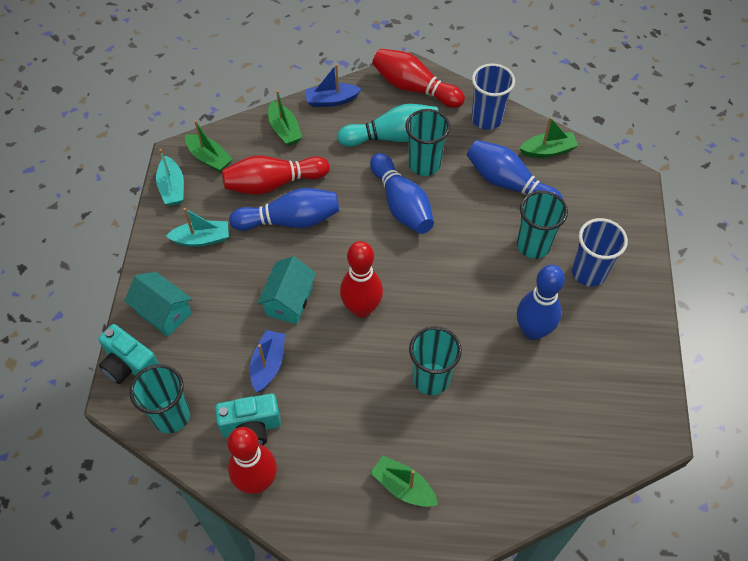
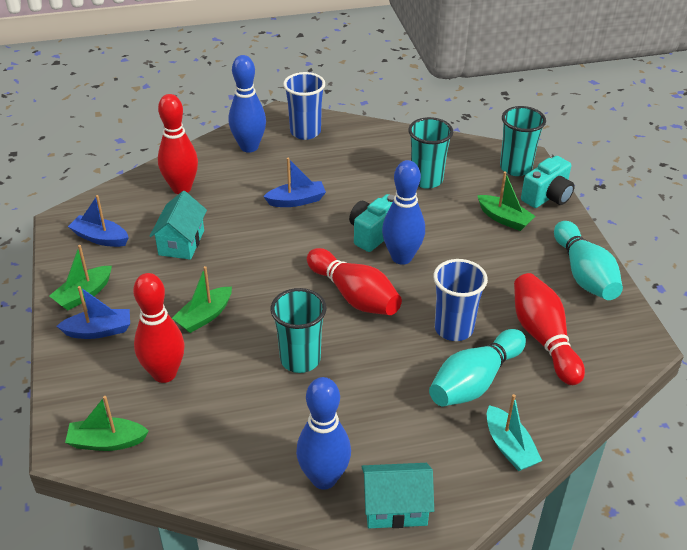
blue boat: 2 -> 3
blue bowling pin: 4 -> 3
turquoise boat: 2 -> 1
turquoise bowling pin: 1 -> 2
turquoise cup: 4 -> 3

